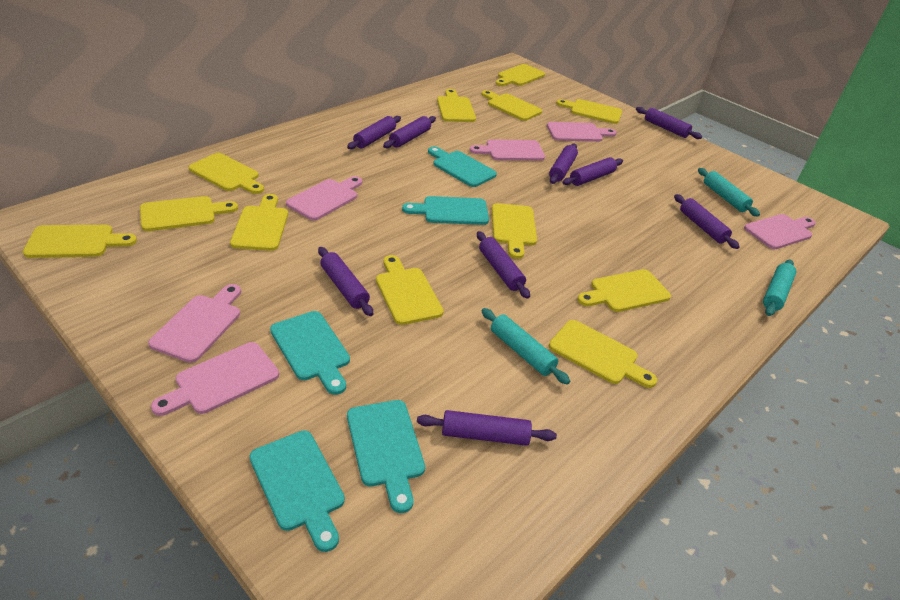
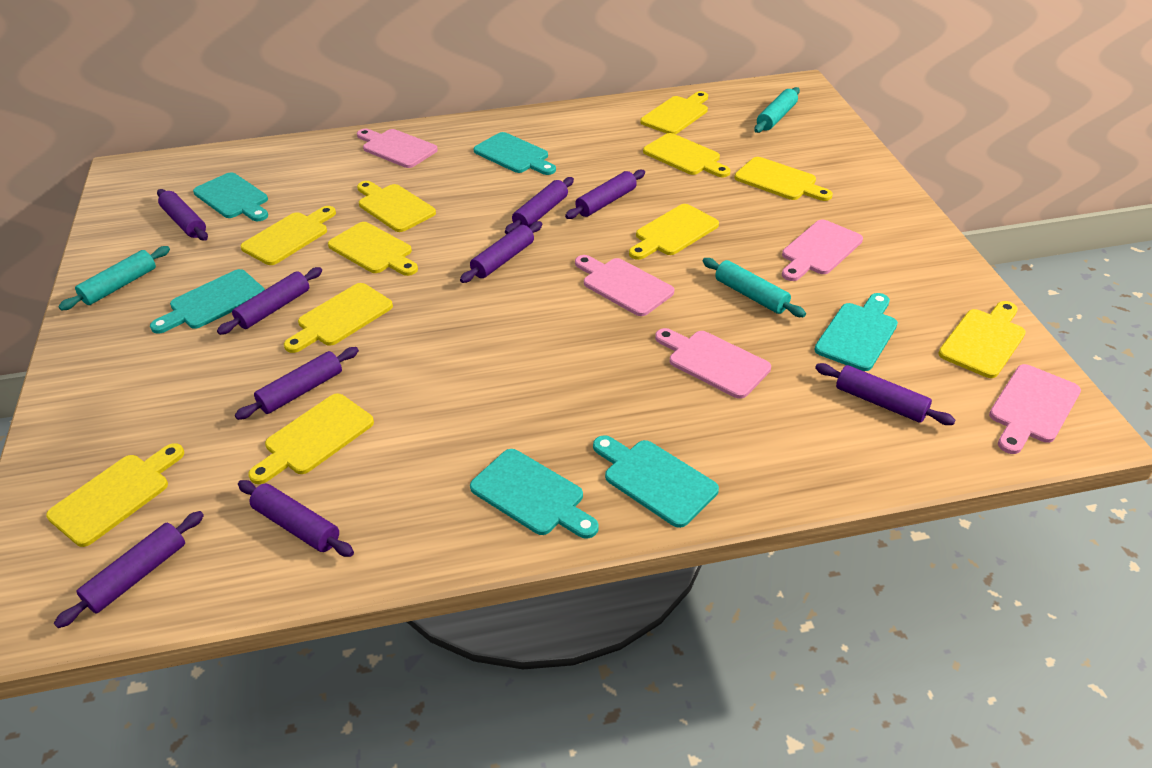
pink cutting board: 6 -> 5
turquoise cutting board: 5 -> 6
yellow cutting board: 12 -> 11

